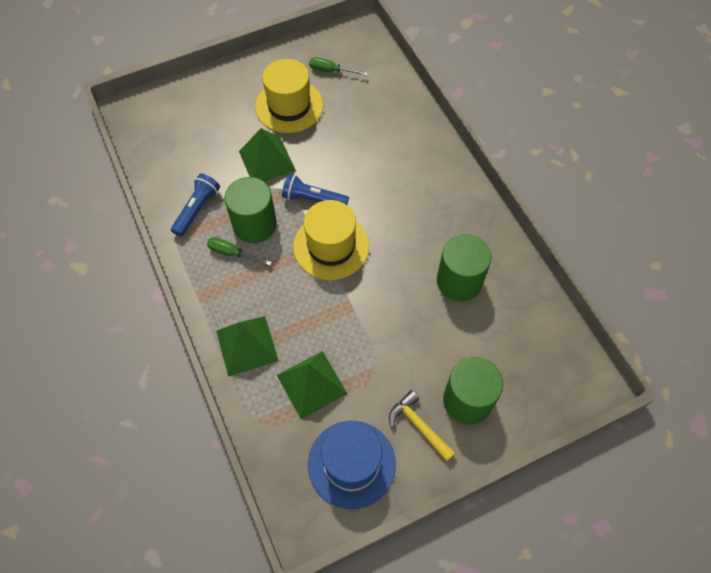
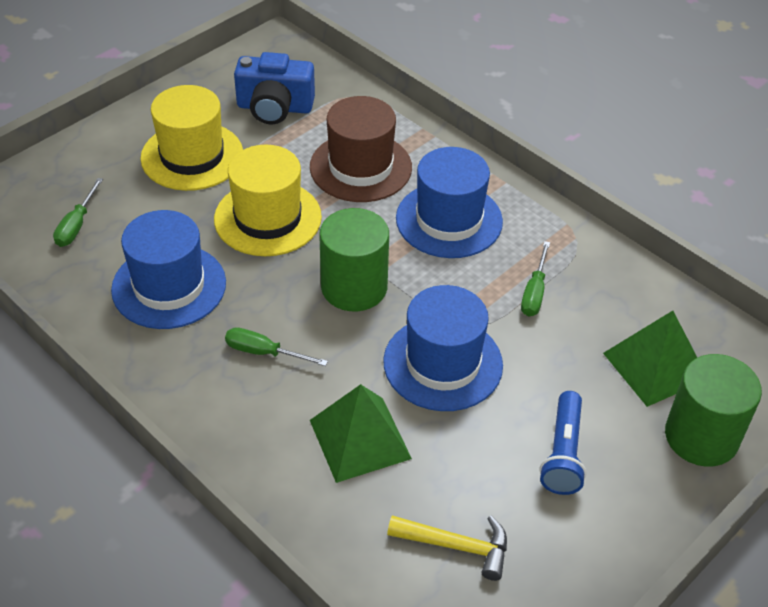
blue camera: 0 -> 1
blue flashlight: 2 -> 1
blue hat: 1 -> 3
brown hat: 0 -> 1
green cylinder: 3 -> 2
green pyramid: 3 -> 2
green screwdriver: 2 -> 3

